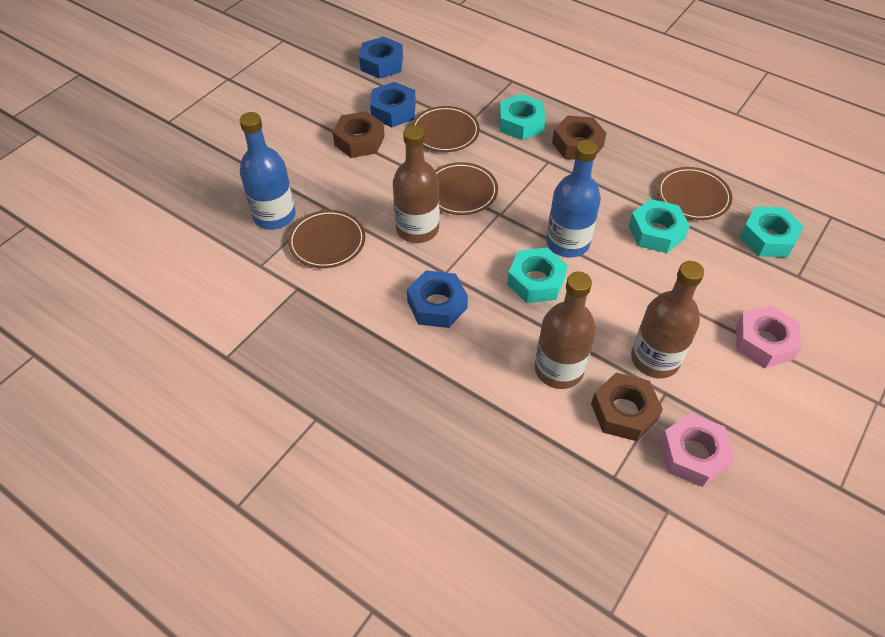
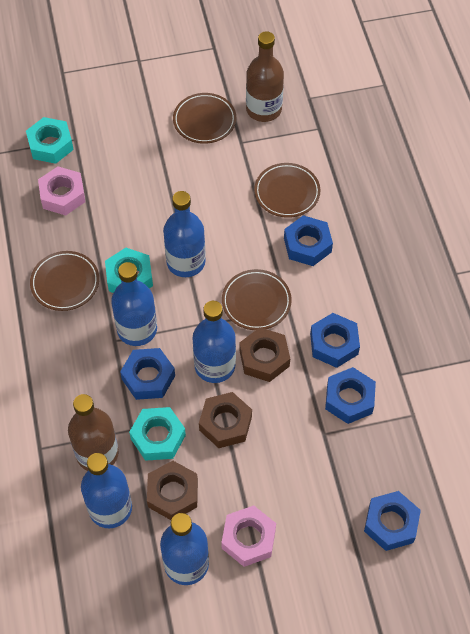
blue bottle: 2 -> 5
blue nut: 3 -> 5
brown bottle: 3 -> 2
turquoise nut: 4 -> 3

